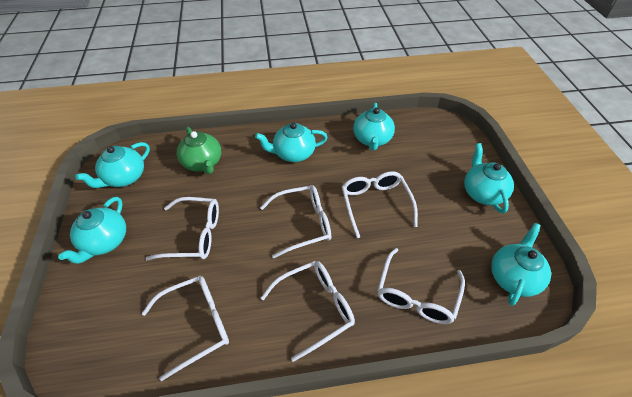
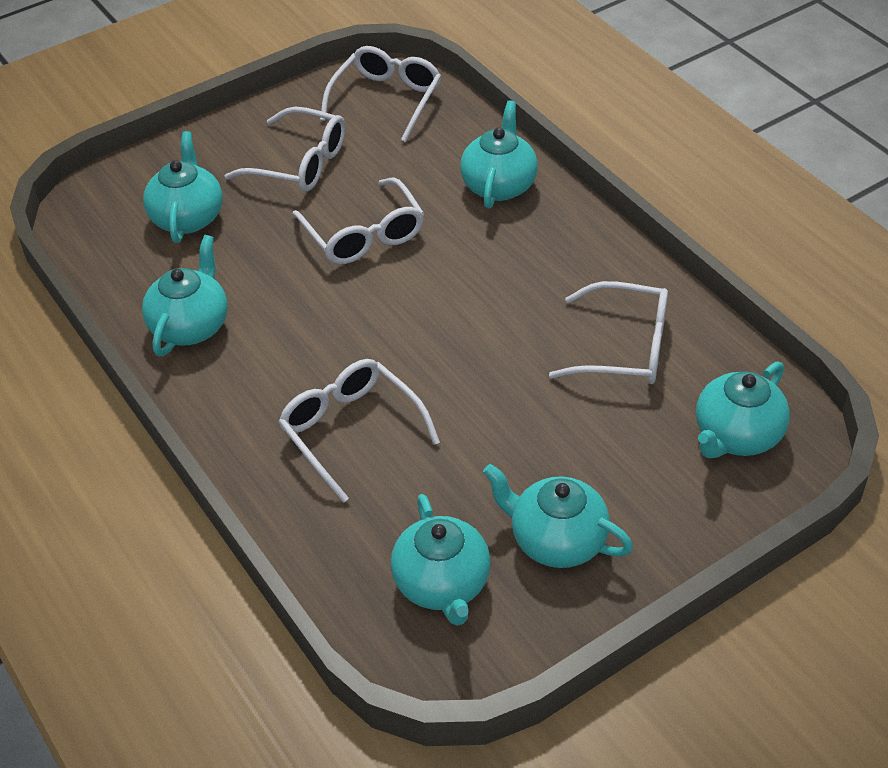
green teapot: 1 -> 0
white glasses: 6 -> 5

